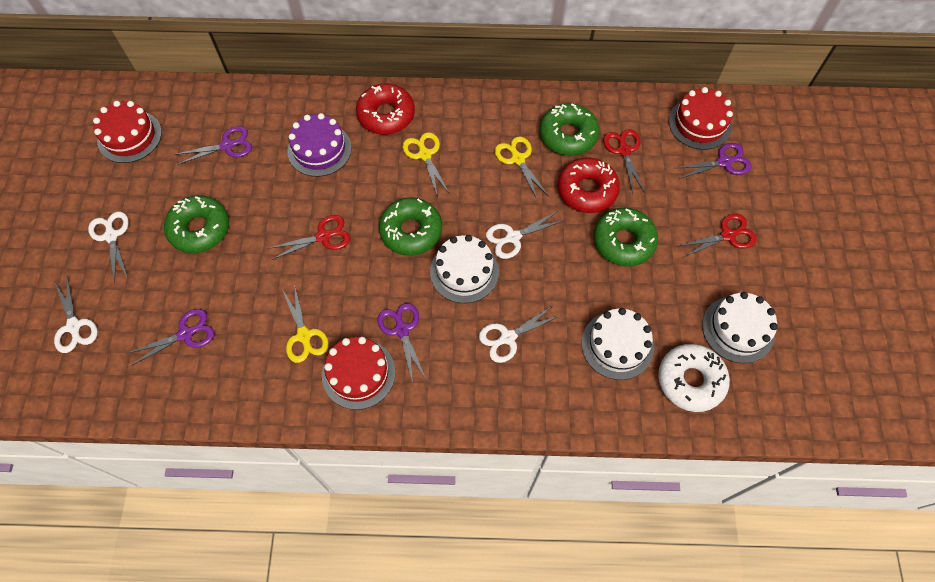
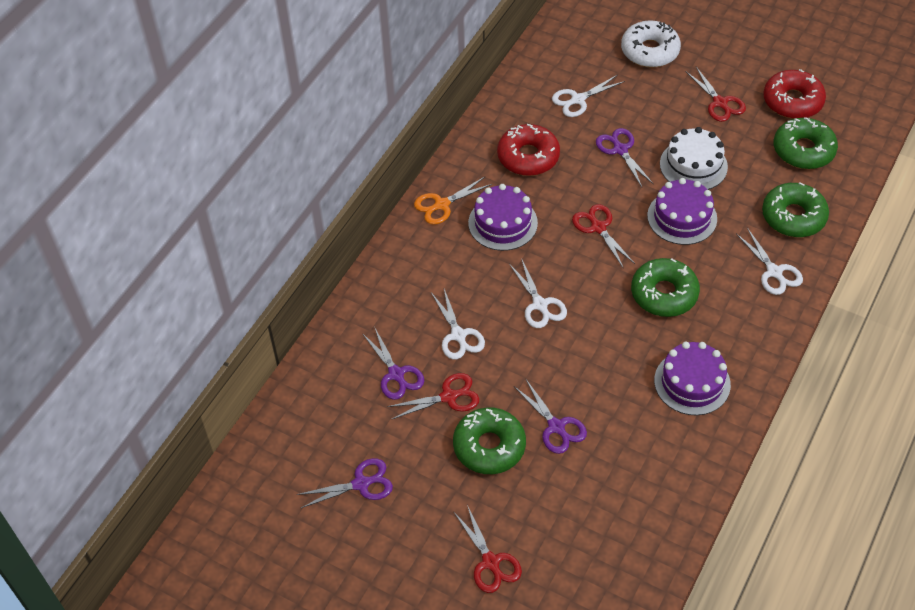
orange scissors: 0 -> 1
purple cake: 1 -> 3
red cake: 3 -> 0
red scissors: 3 -> 4
white cake: 3 -> 1
yellow scissors: 3 -> 0

